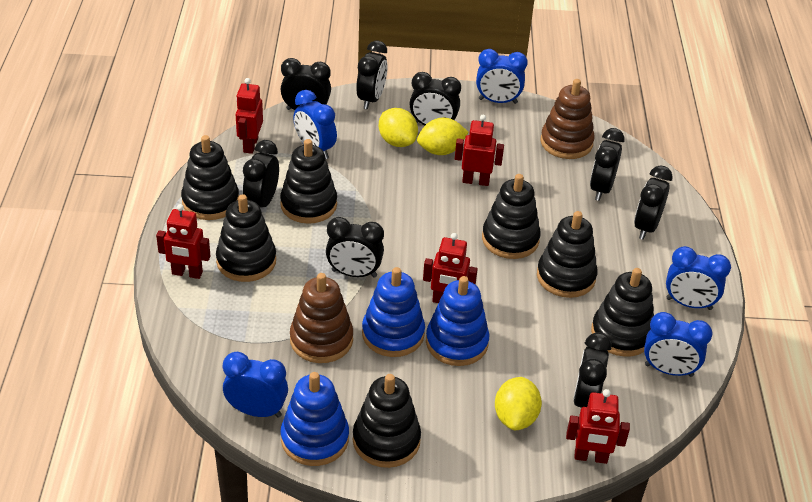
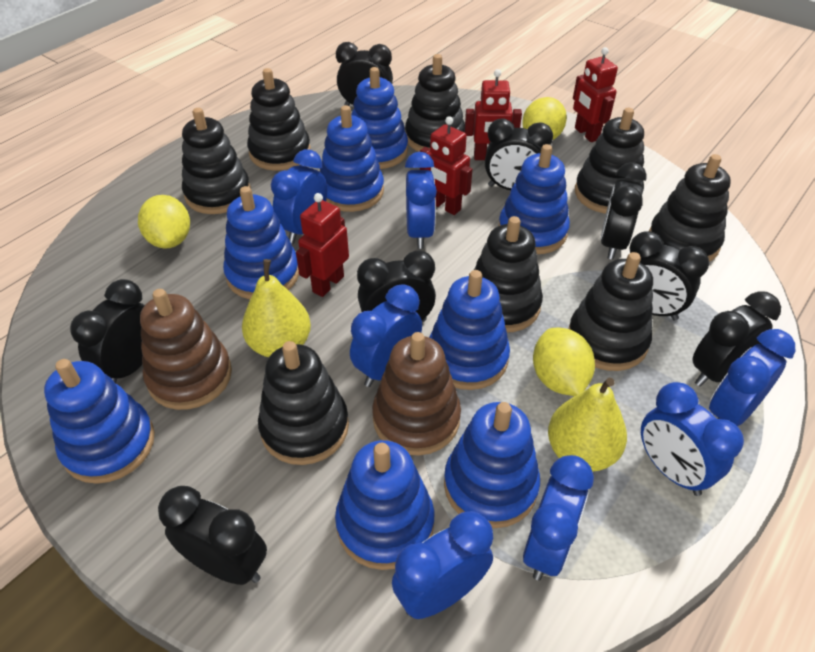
black stacking toy: 7 -> 8
blue clock: 5 -> 7
blue stacking toy: 3 -> 8
red robot: 5 -> 4
yellow pear: 0 -> 2

